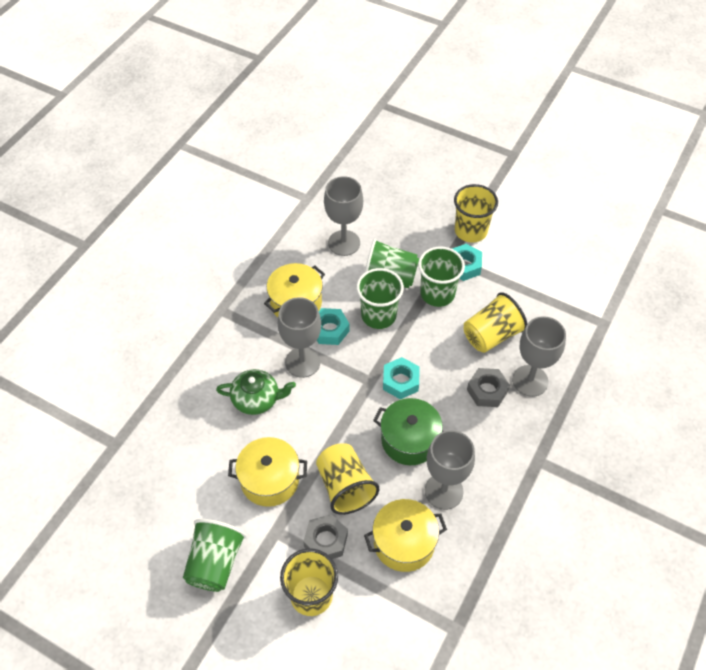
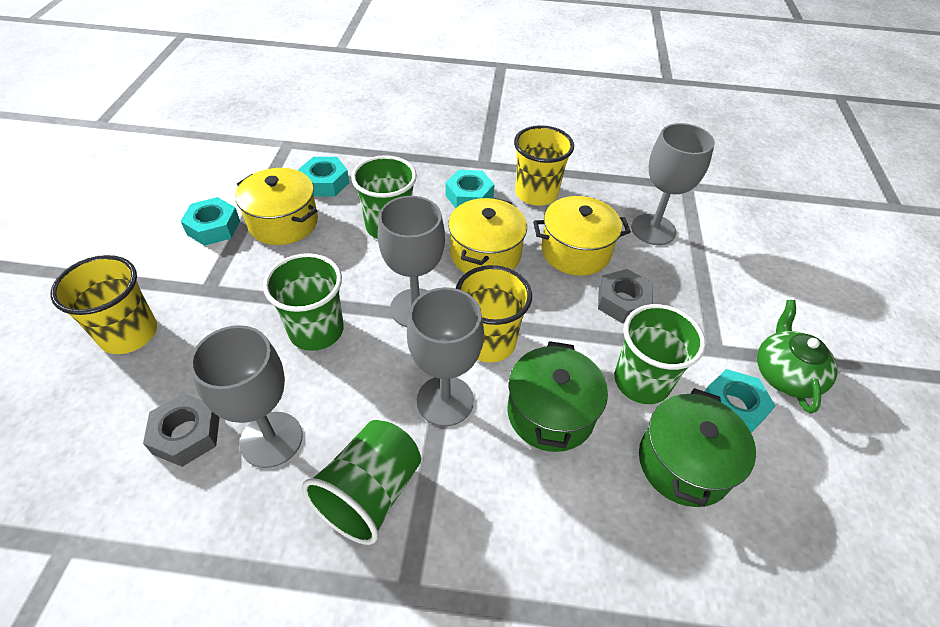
green pot: 1 -> 2
turquoise nut: 3 -> 4
yellow cup: 4 -> 3

